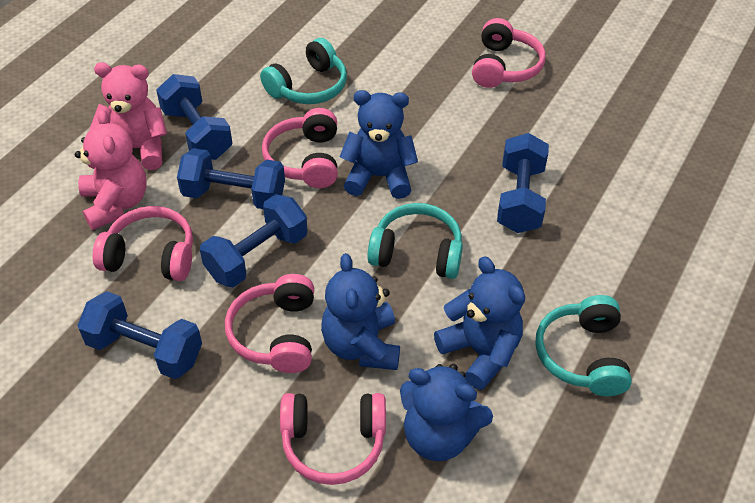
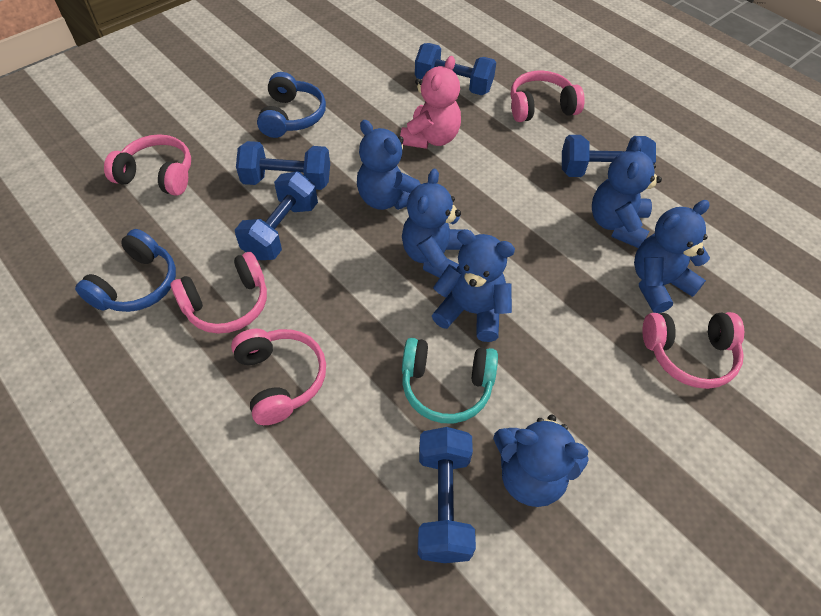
blue headphones: 0 -> 2
blue teddy bear: 4 -> 6
pink teddy bear: 2 -> 1
turquoise headphones: 3 -> 1

